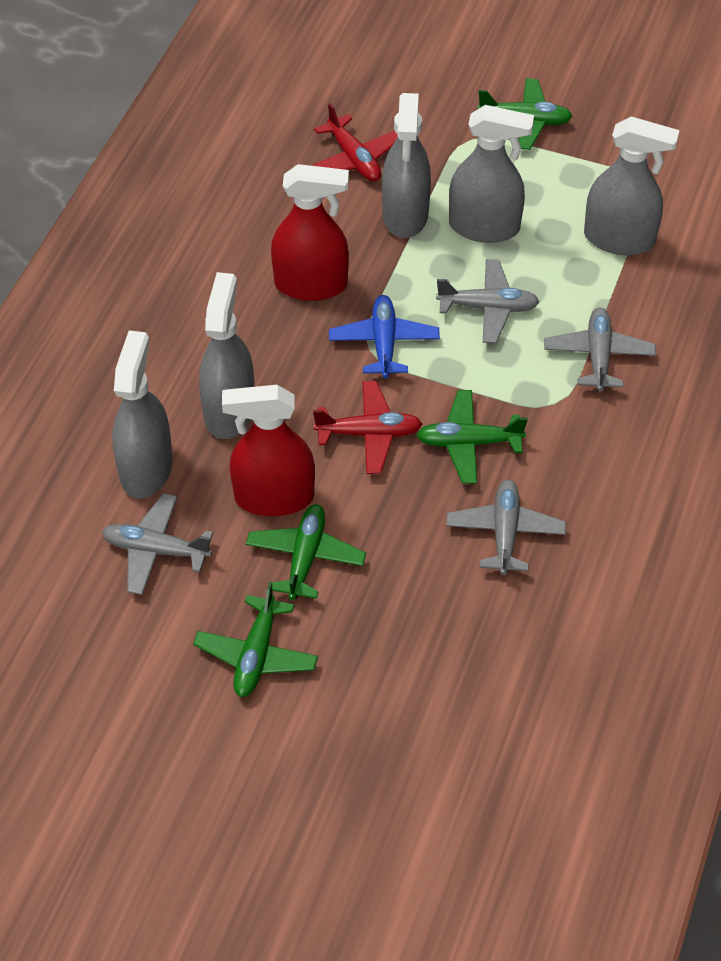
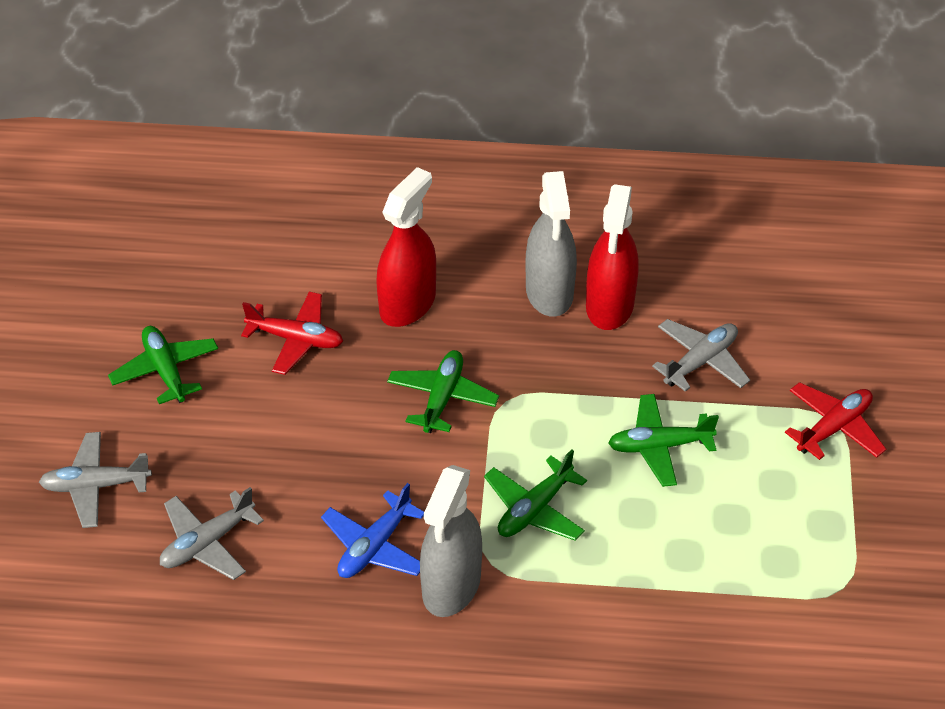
grey plane: 4 -> 3
grey spray bottle: 5 -> 2

